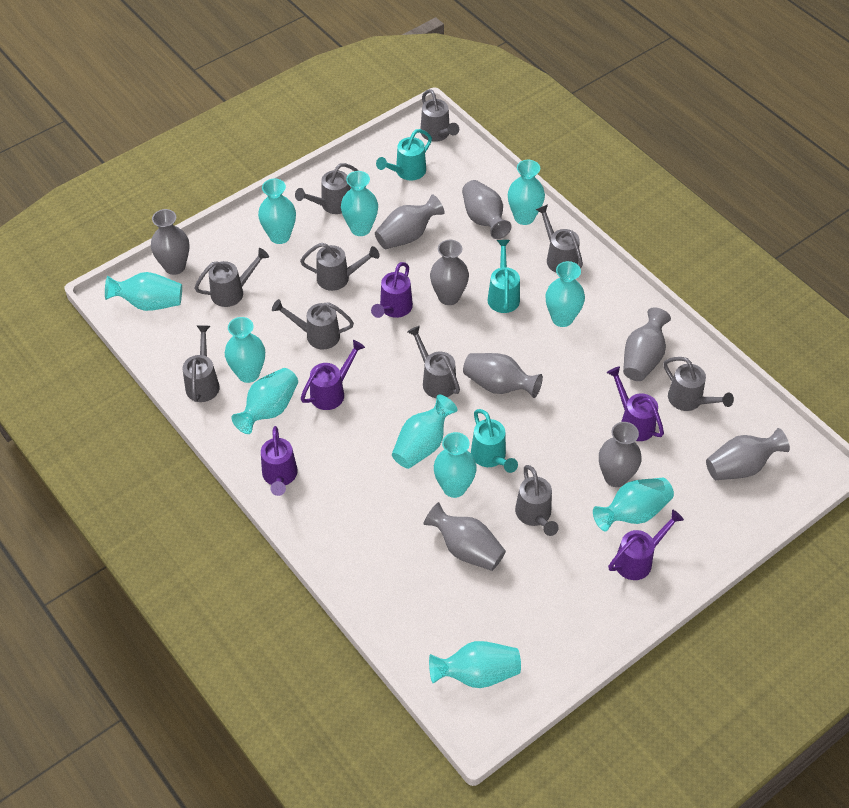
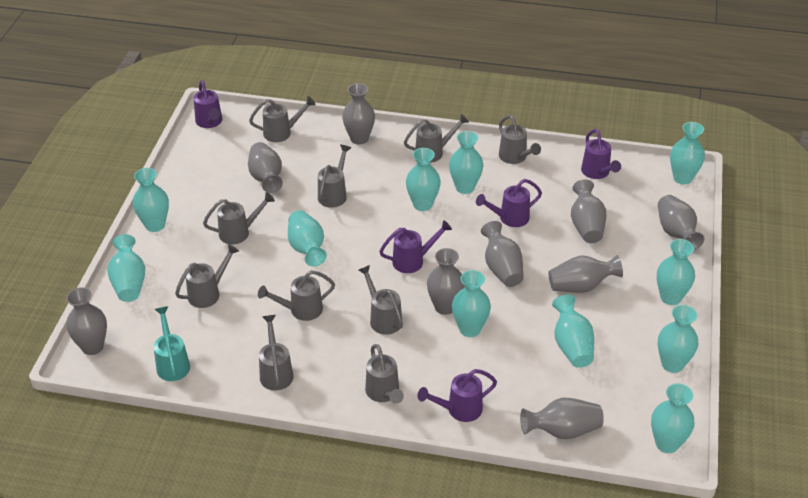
turquoise watering can: 3 -> 1

